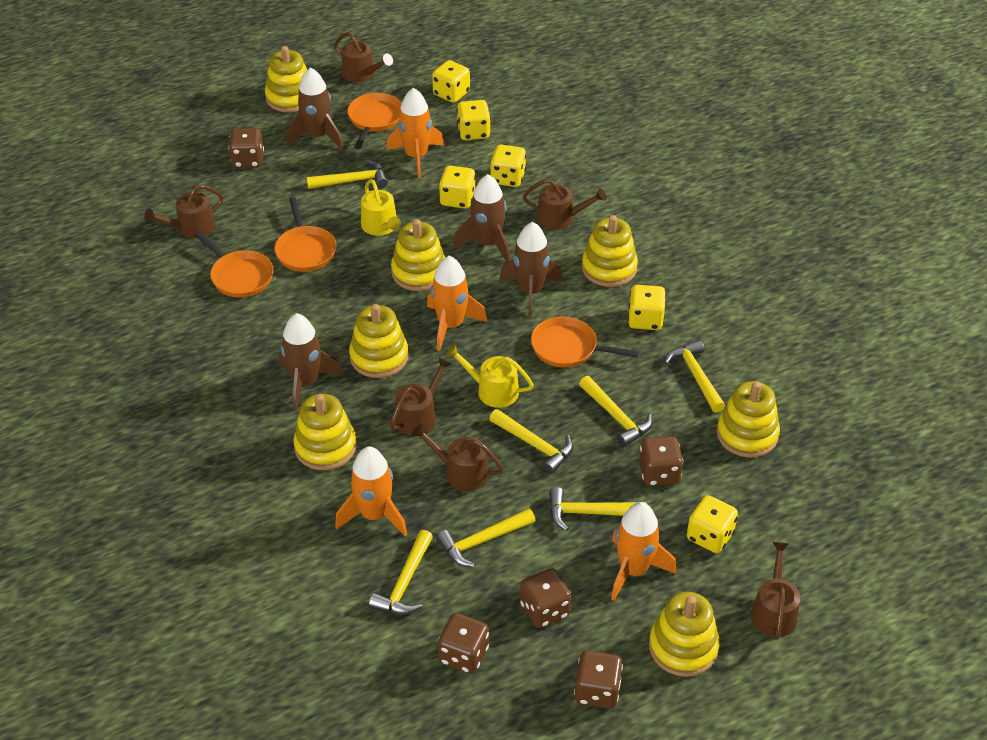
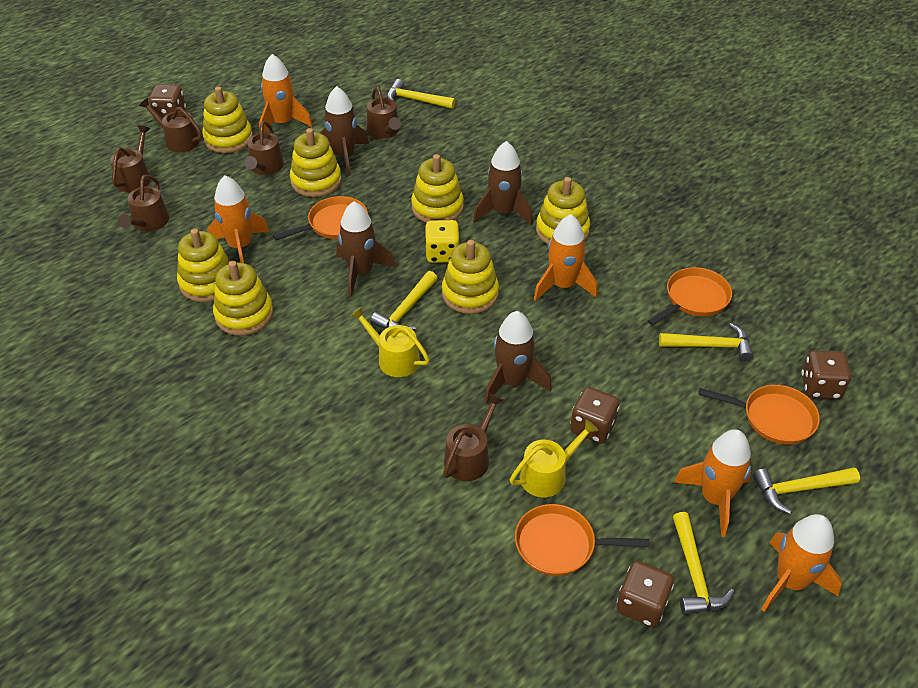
brown dice: 5 -> 4
orange rocket: 4 -> 5
yellow dice: 6 -> 1
yellow hammer: 7 -> 5

